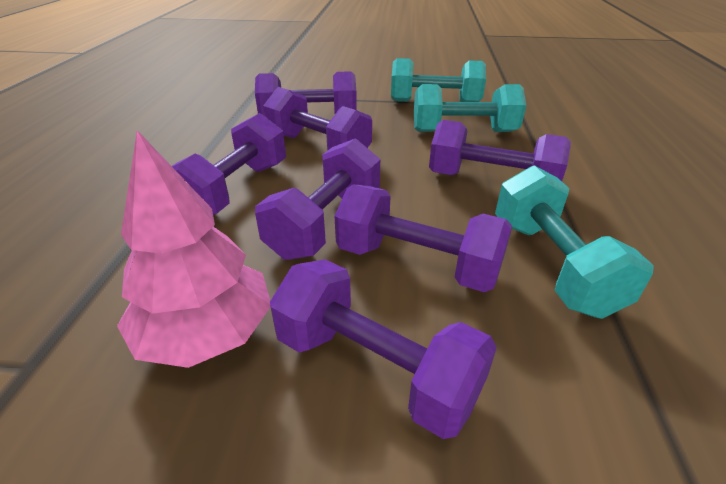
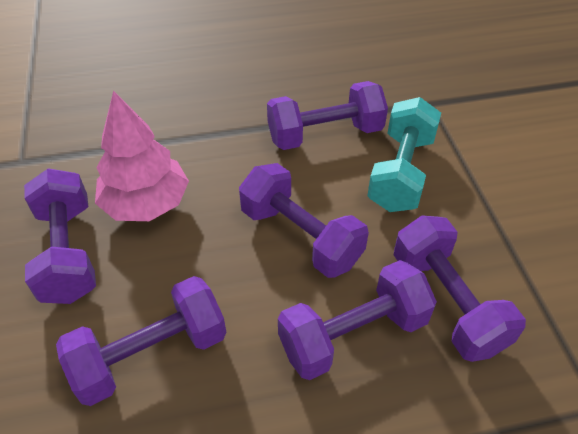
purple dumbbell: 7 -> 6
turquoise dumbbell: 3 -> 1

